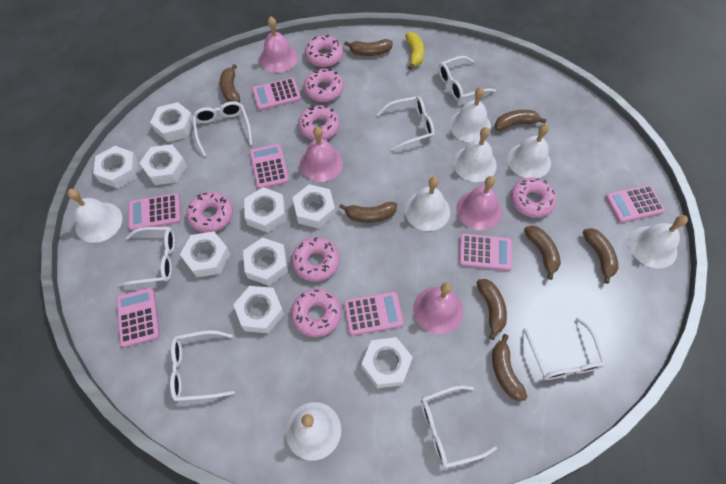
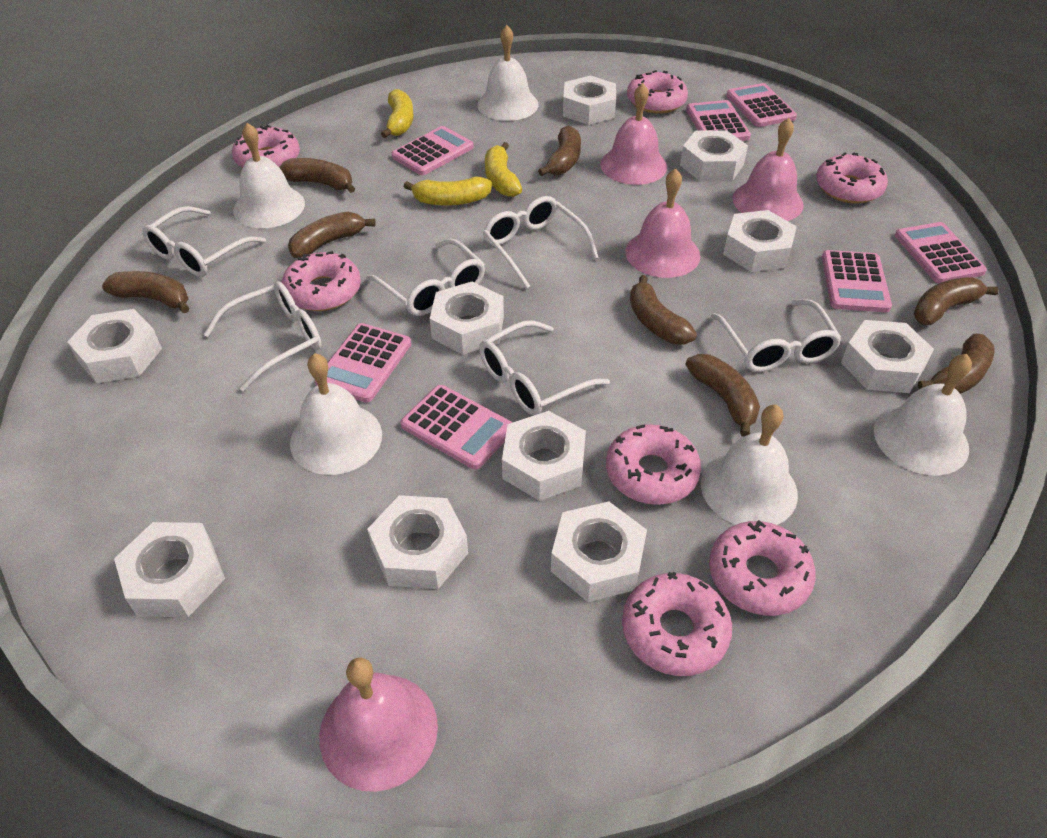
white bell: 7 -> 5
white glasses: 7 -> 6
white nut: 9 -> 10
yellow banana: 1 -> 3

